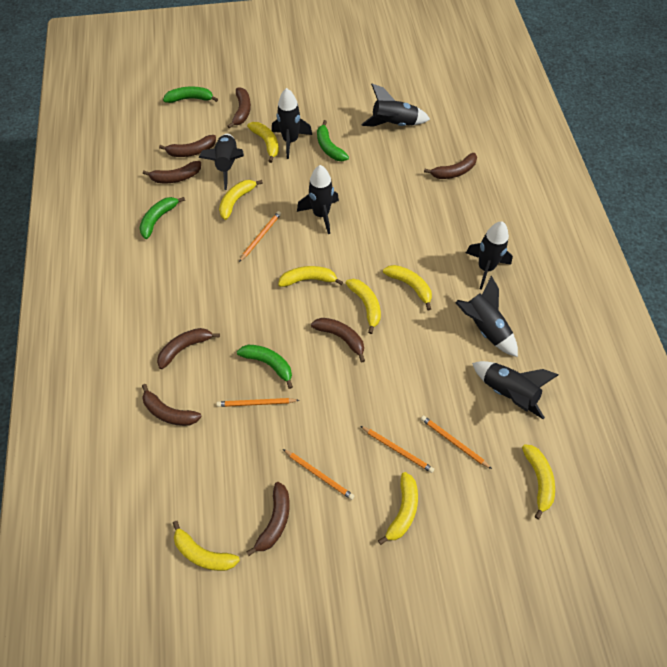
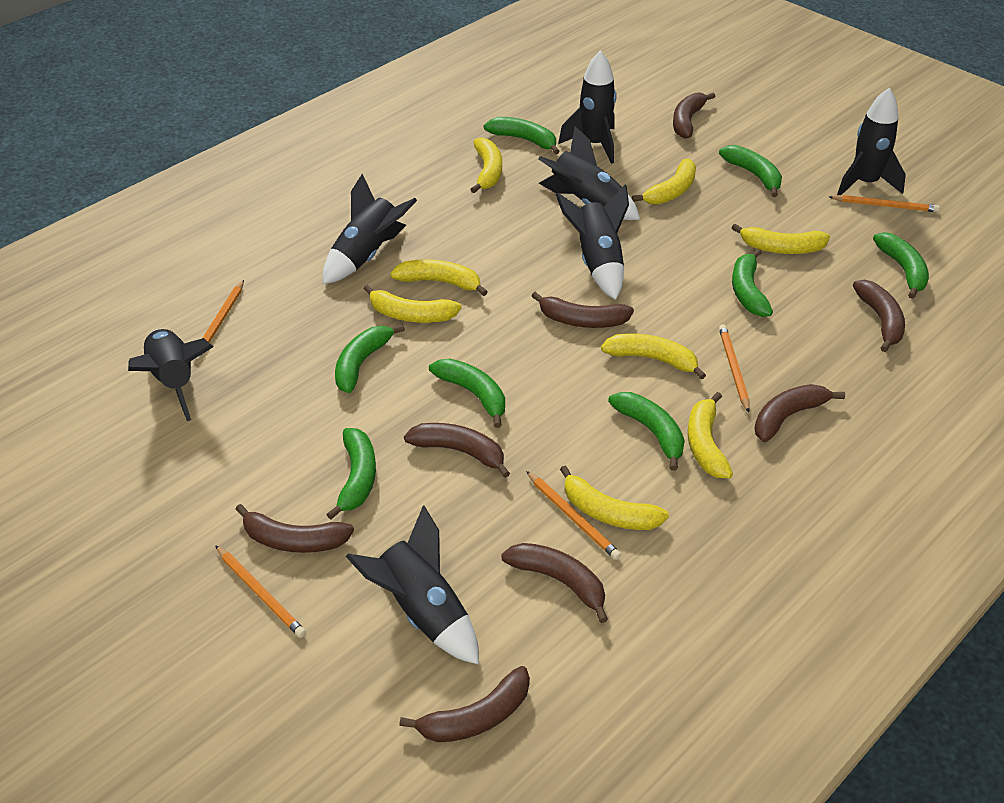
green banana: 4 -> 8

